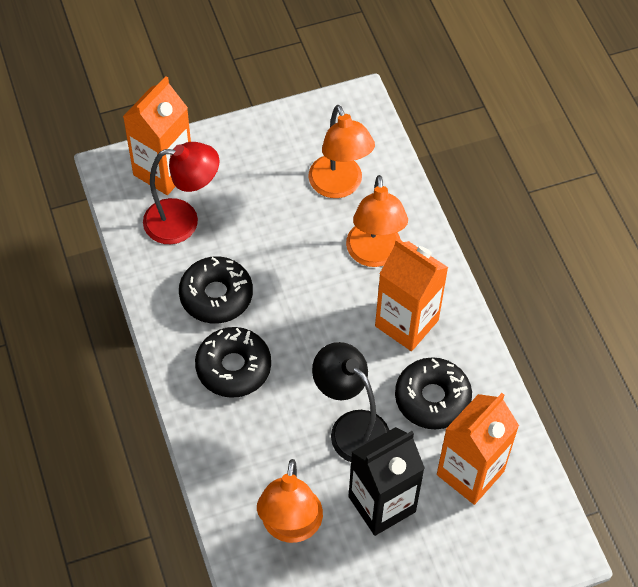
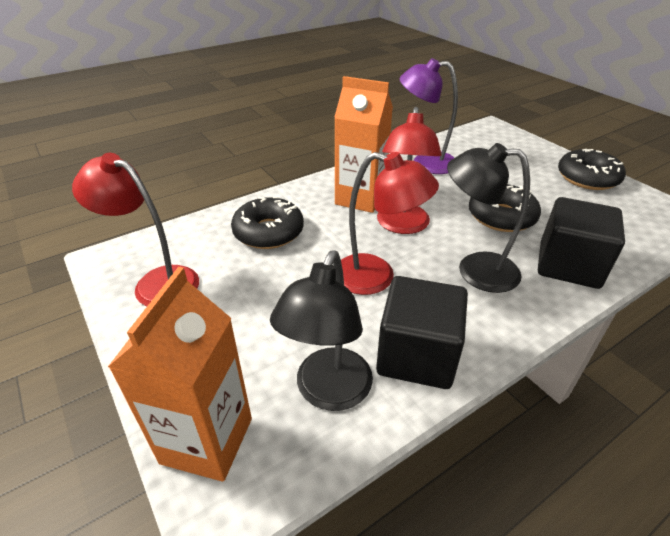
black carton: 1 -> 0
black cube: 0 -> 2
black lamp: 1 -> 2
orange carton: 3 -> 2
orange lamp: 3 -> 0
purple lamp: 0 -> 1
red lamp: 1 -> 3

